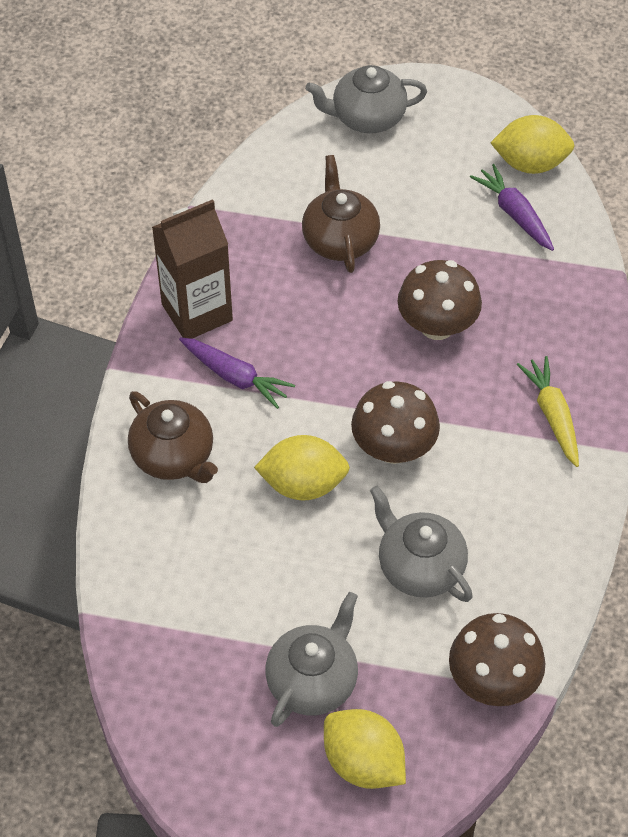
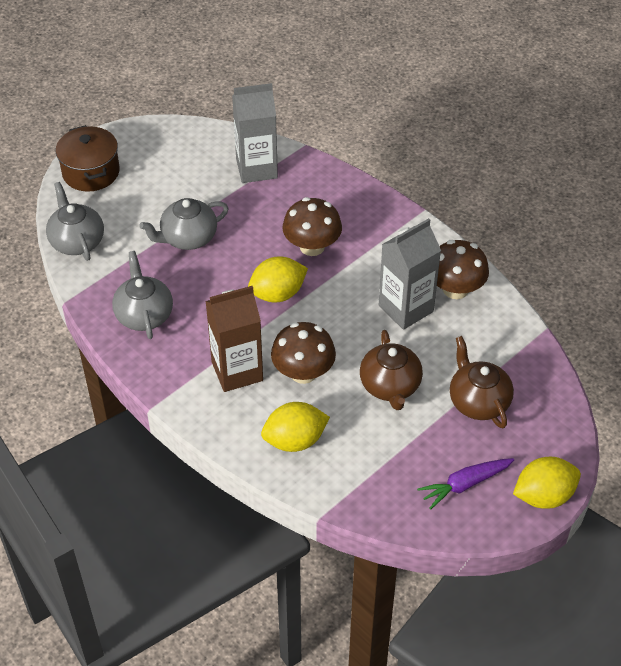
brown pot: 0 -> 1
grey carton: 0 -> 2
purple carrot: 2 -> 1
yellow carrot: 1 -> 0

